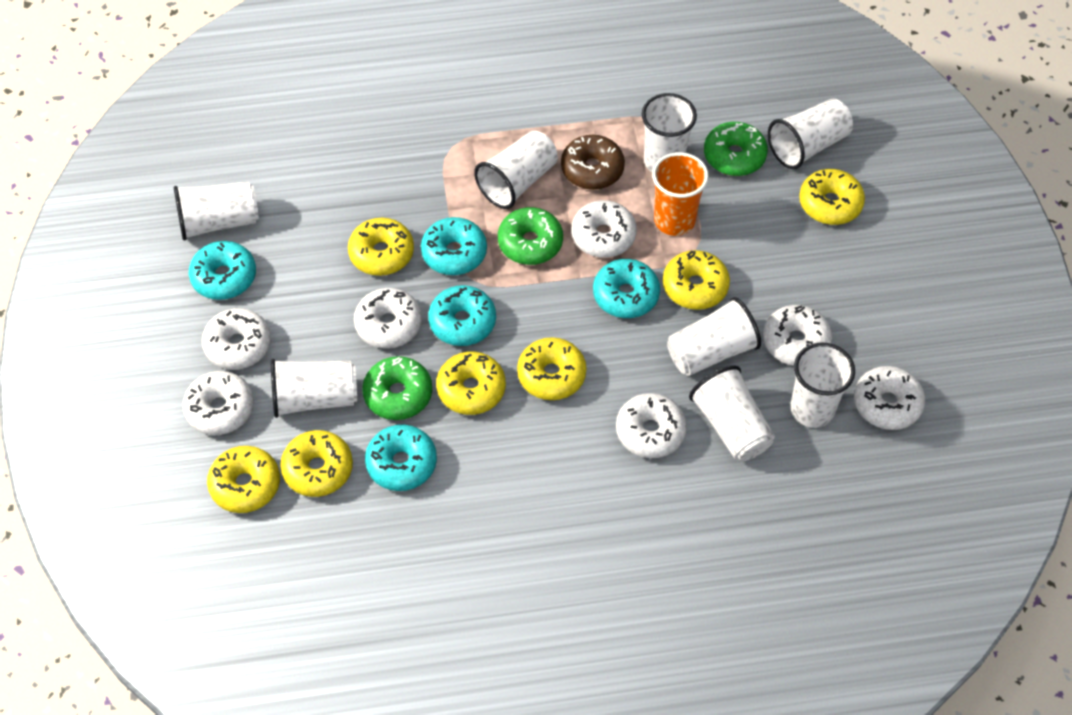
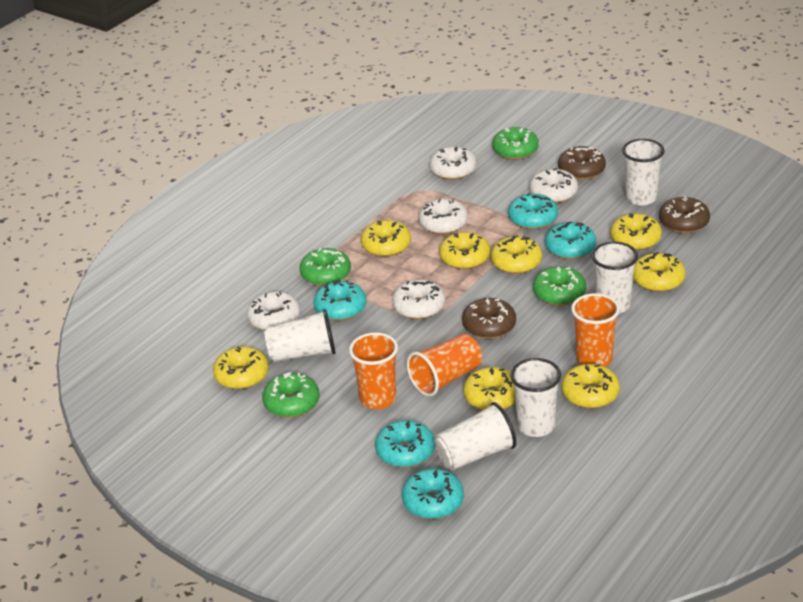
brown donut: 1 -> 3
green donut: 3 -> 4
orange cup: 1 -> 3
white cup: 8 -> 5
white donut: 7 -> 5
yellow donut: 7 -> 8

